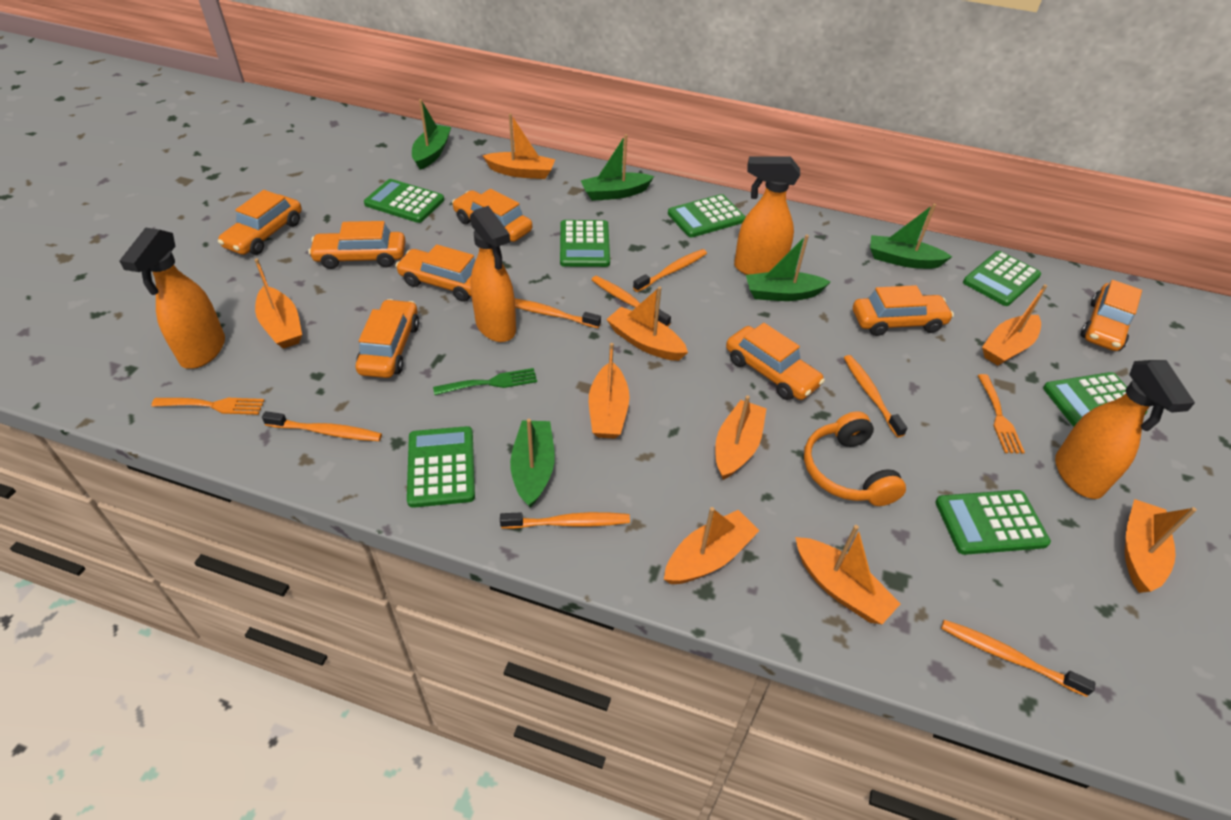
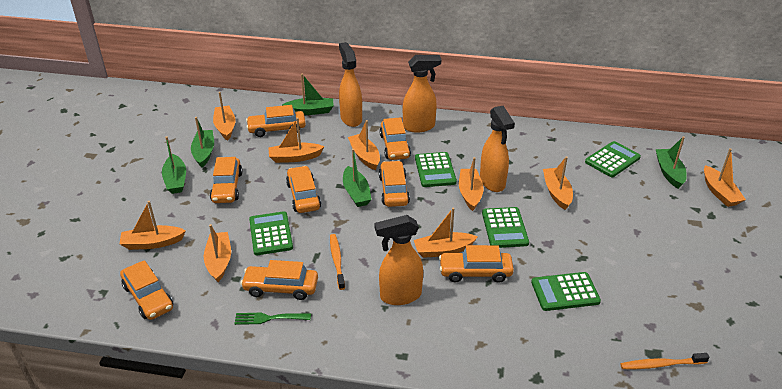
green calculator: 7 -> 5
orange fork: 2 -> 0
orange headphones: 1 -> 0
orange toothbrush: 7 -> 2

